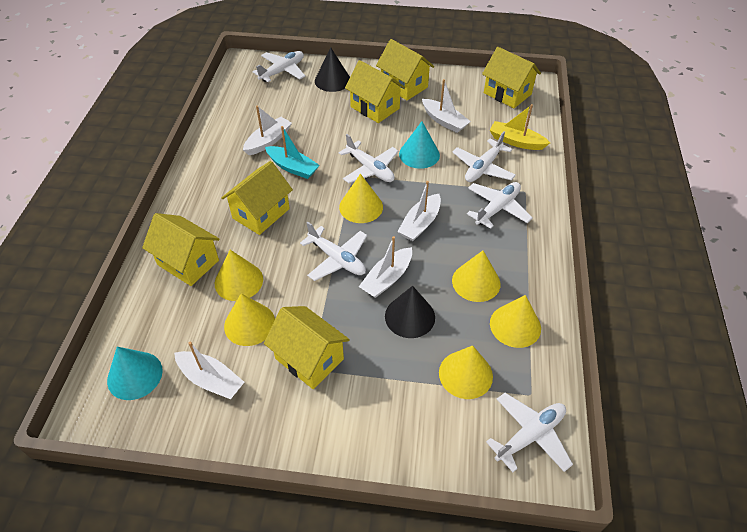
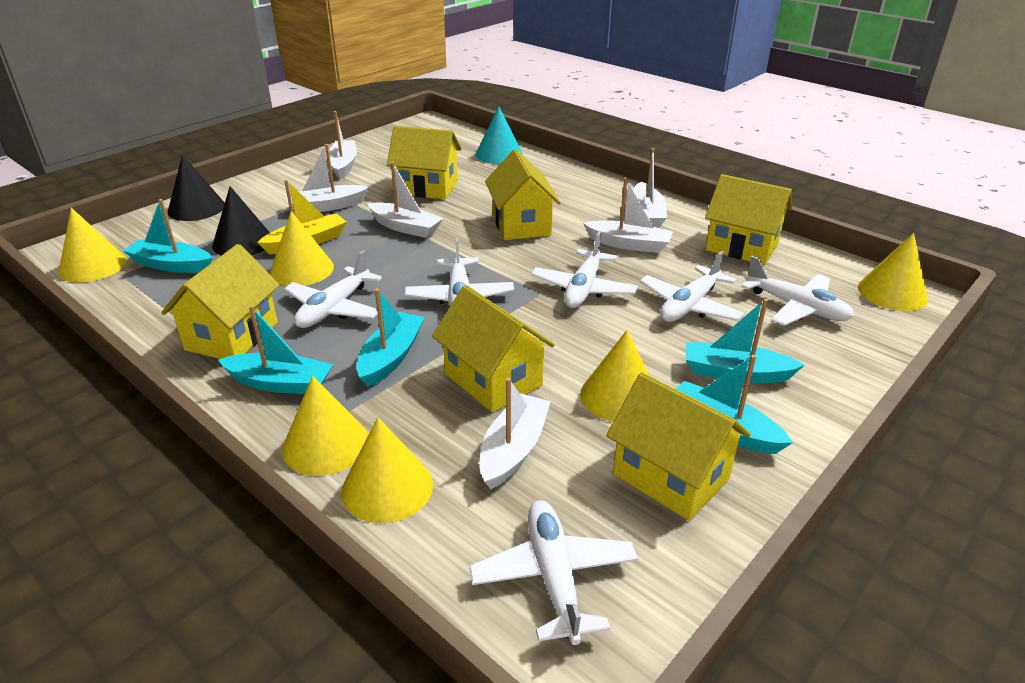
turquoise boat: 1 -> 5
turquoise cone: 2 -> 1
white boat: 5 -> 6

